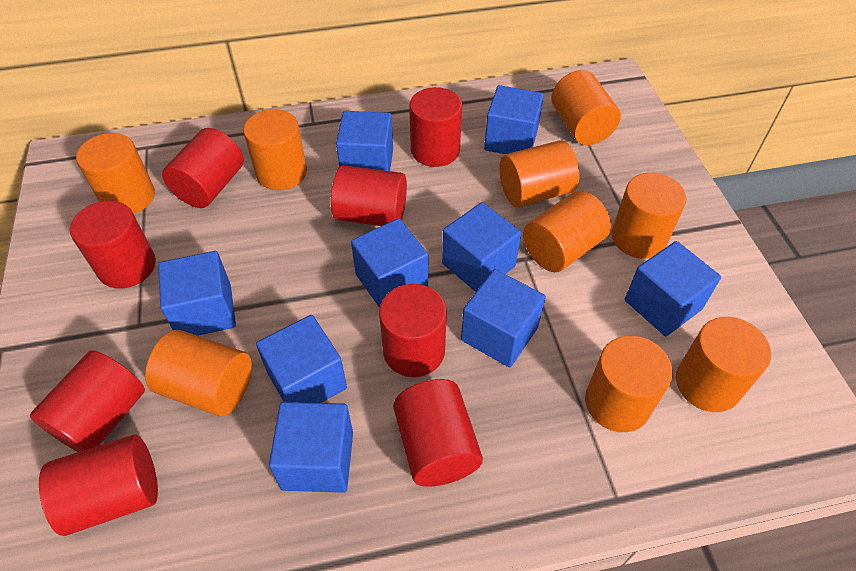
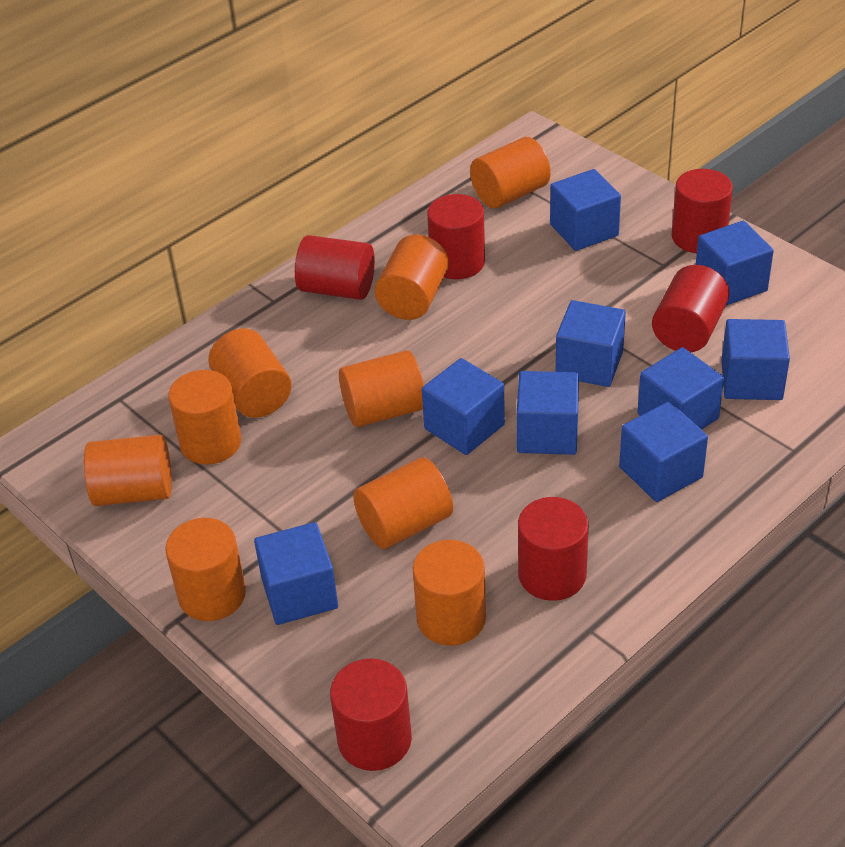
red cylinder: 8 -> 6

